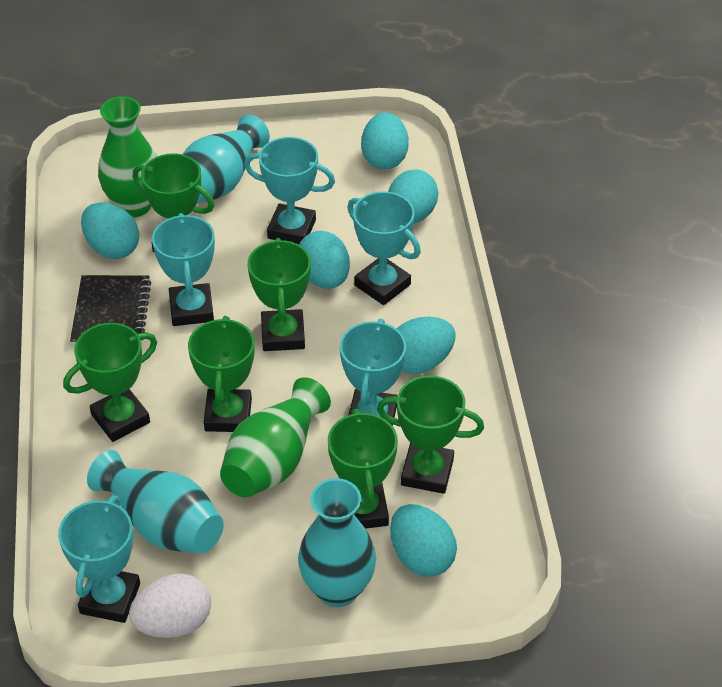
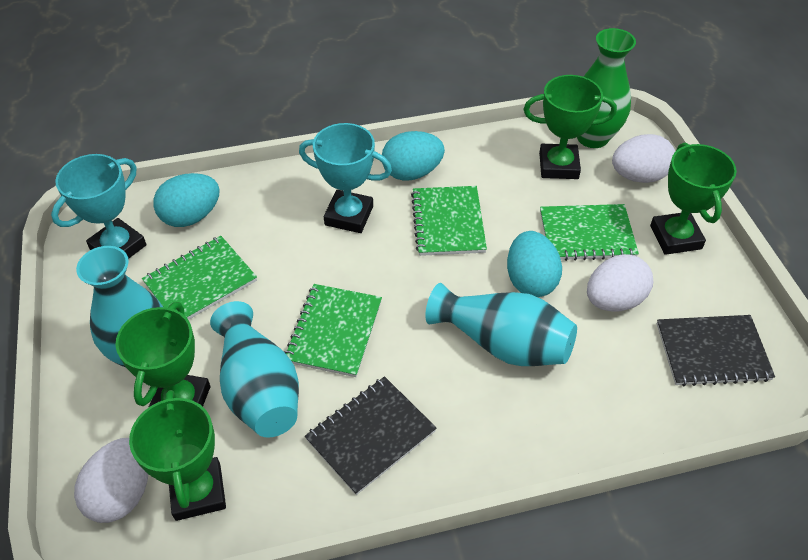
black notebook: 1 -> 2
green notebook: 0 -> 4
green trophy: 6 -> 4
green vase: 2 -> 1
turquoise egg: 6 -> 3
turquoise trophy: 5 -> 2
white egg: 1 -> 3

